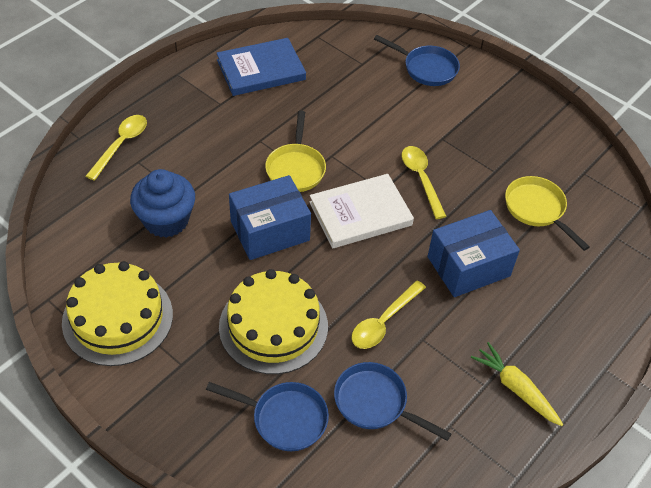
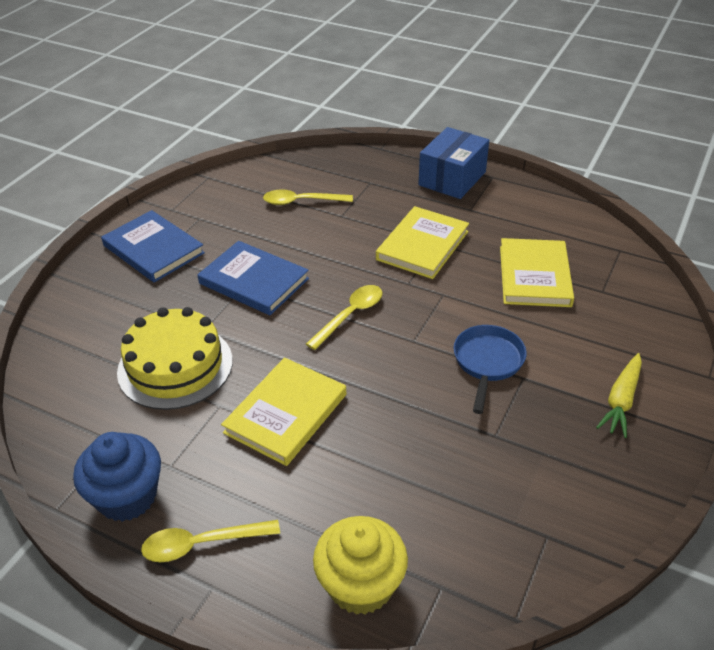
blue book: 1 -> 2
blue box: 2 -> 1
blue pan: 3 -> 1
white book: 1 -> 0
yellow book: 0 -> 3
yellow cake: 2 -> 1
yellow cupcake: 0 -> 1
yellow pan: 2 -> 0

